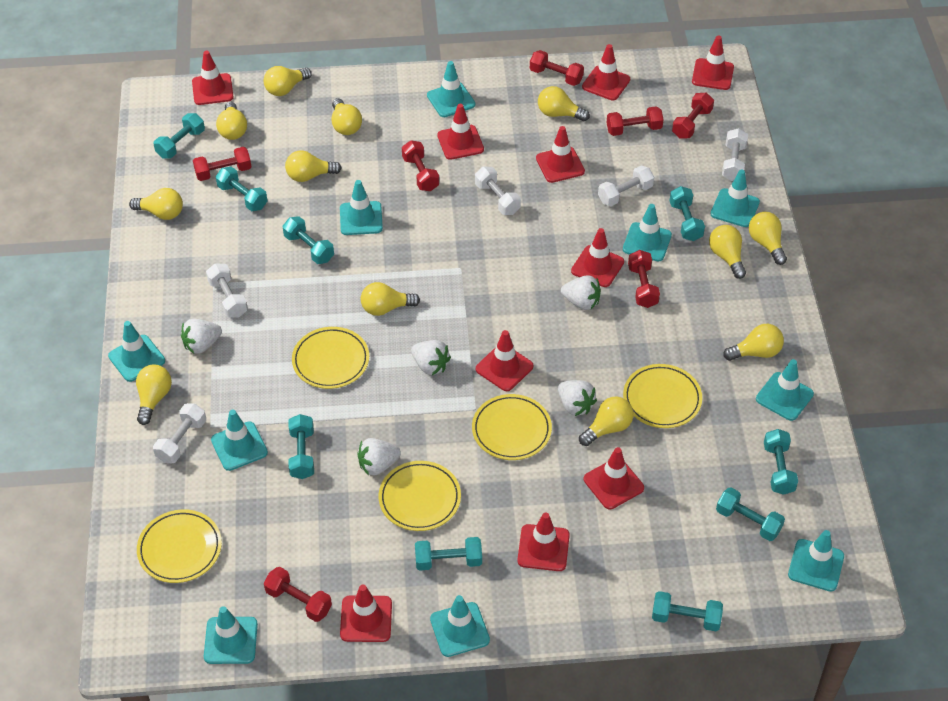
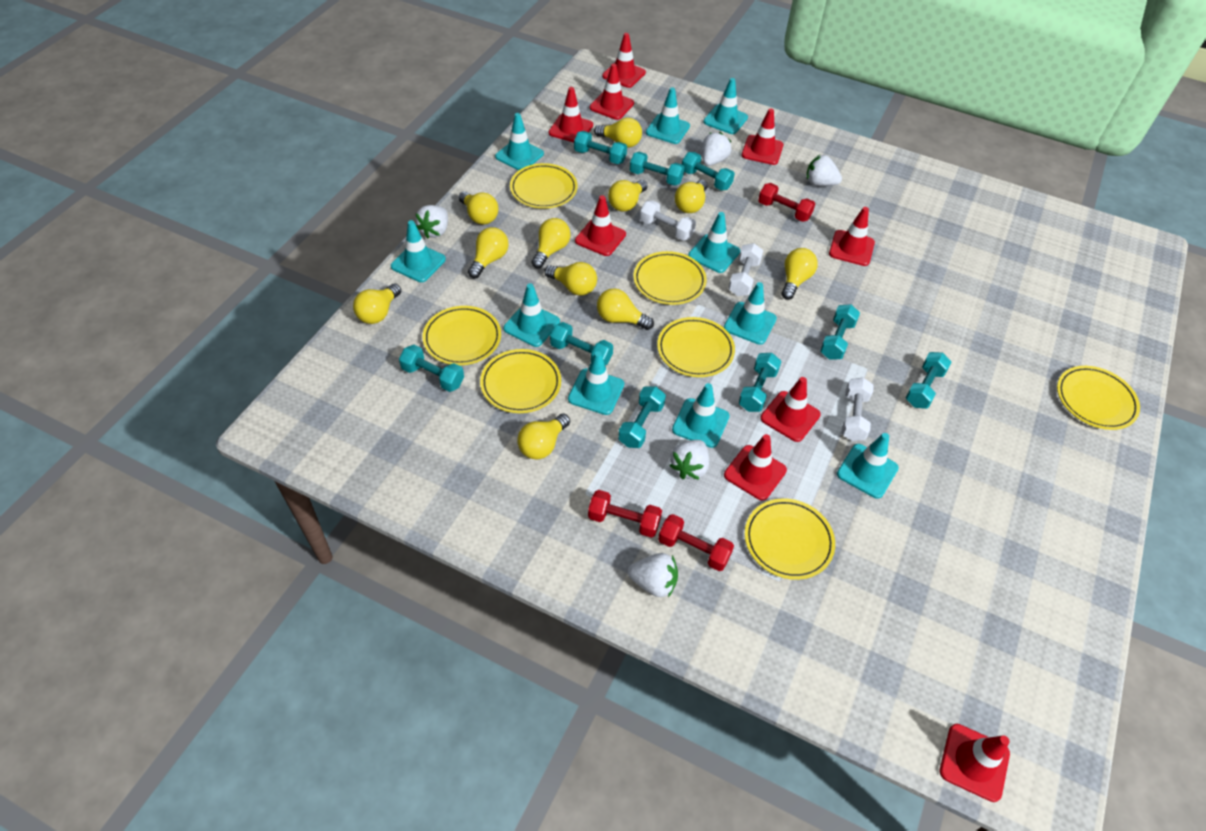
red dumbbell: 7 -> 3
red traffic cone: 10 -> 9
white dumbbell: 5 -> 3
yellow light bulb: 12 -> 11
yellow plate: 5 -> 7

